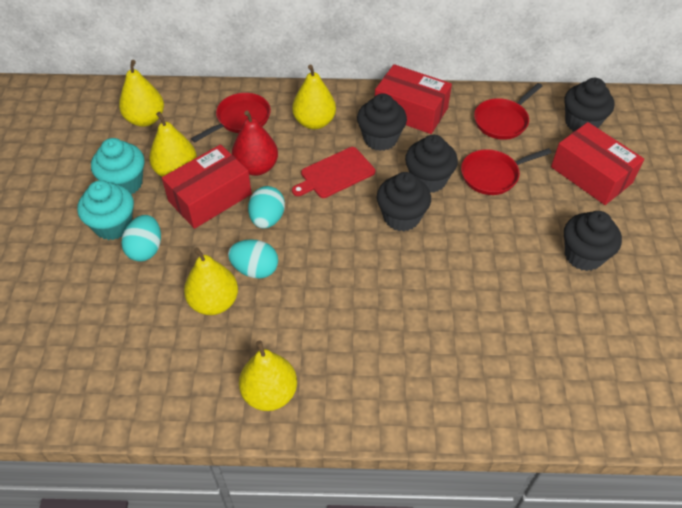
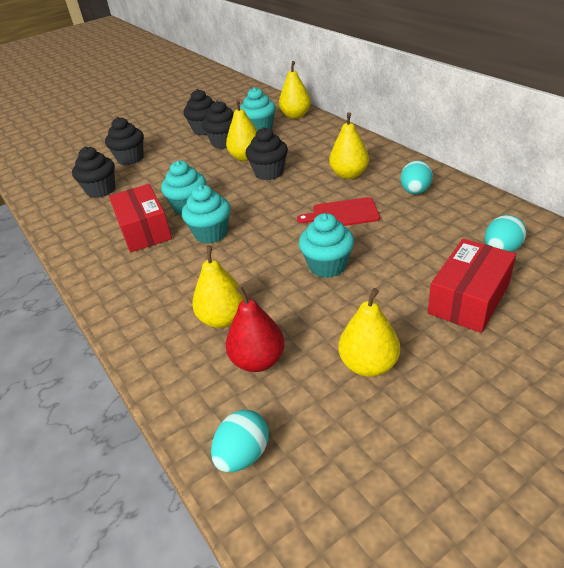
red box: 3 -> 2
red pan: 3 -> 0
turquoise cupcake: 2 -> 4

